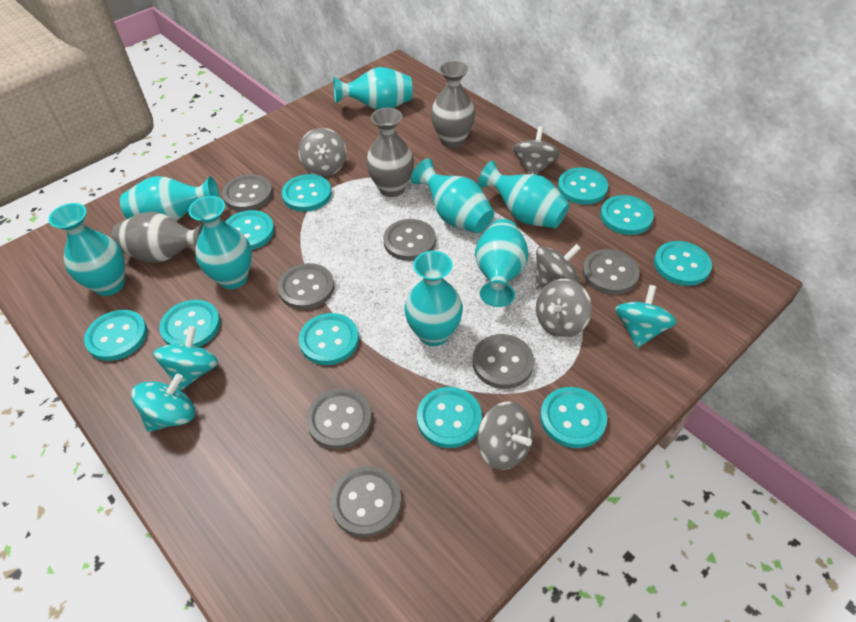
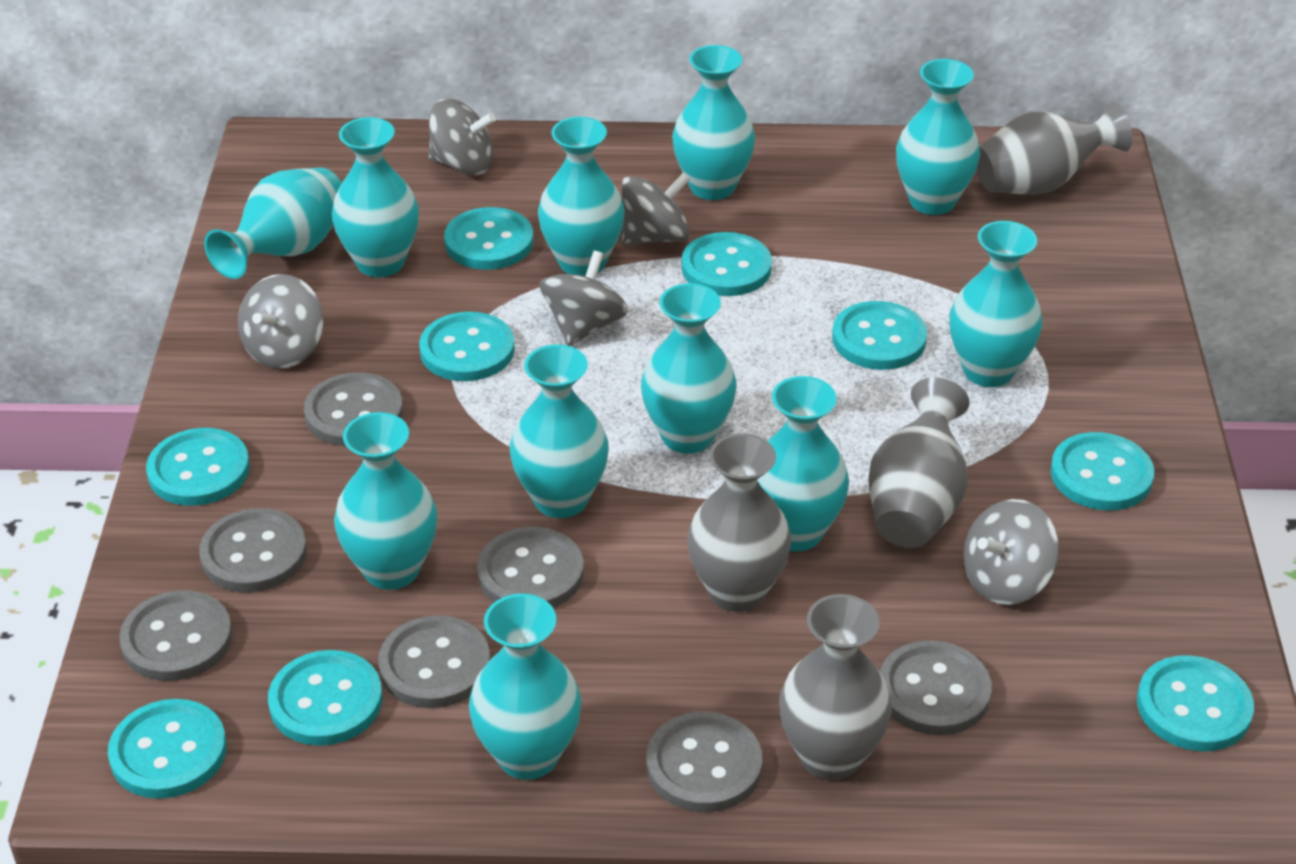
grey vase: 3 -> 4
turquoise button: 10 -> 9
turquoise spinning top: 3 -> 0
turquoise vase: 8 -> 11

